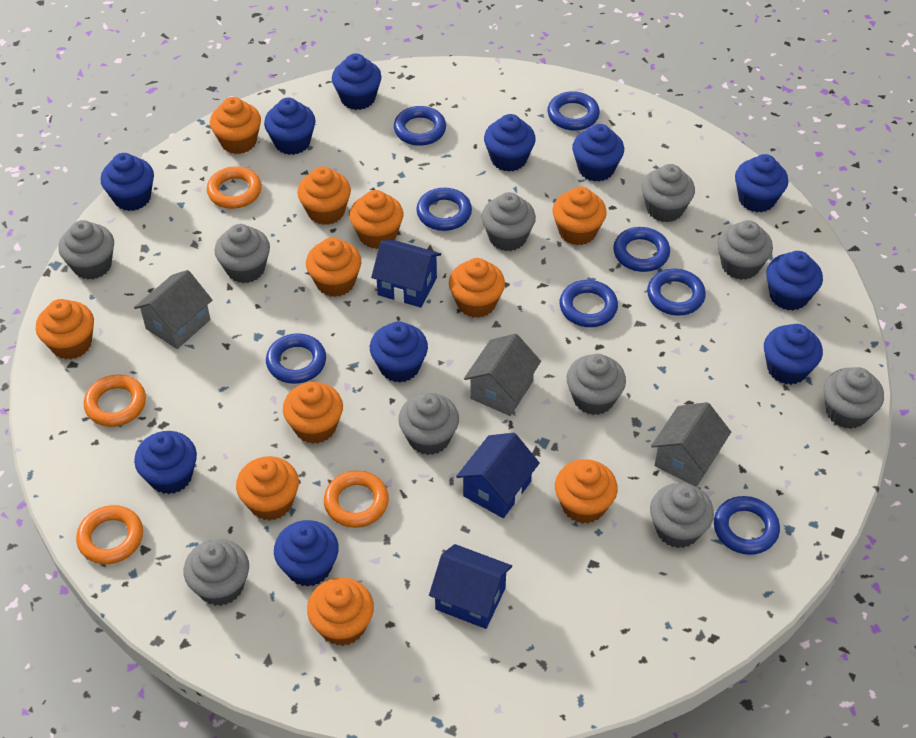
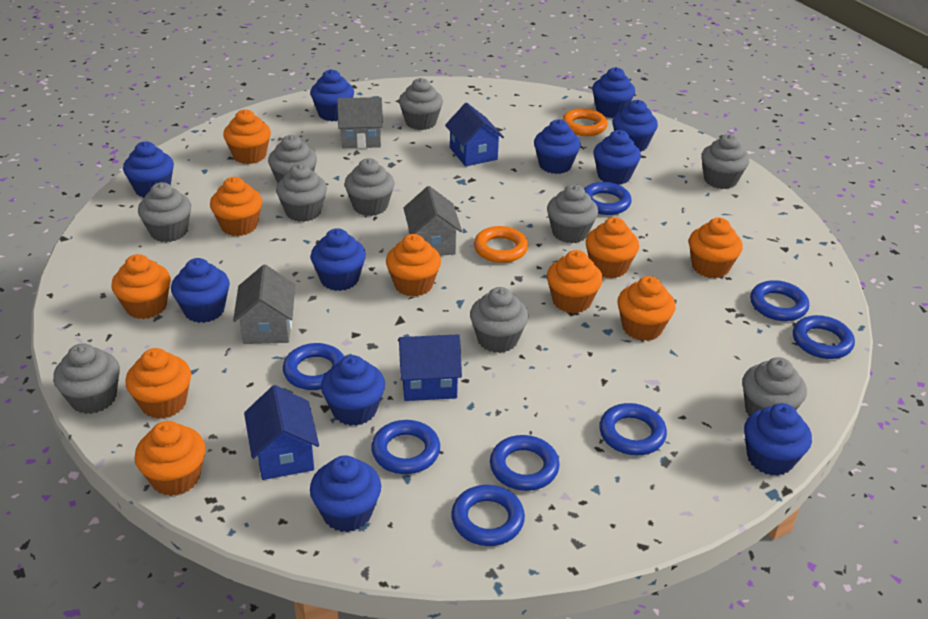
orange cupcake: 11 -> 10
orange ring: 4 -> 2

